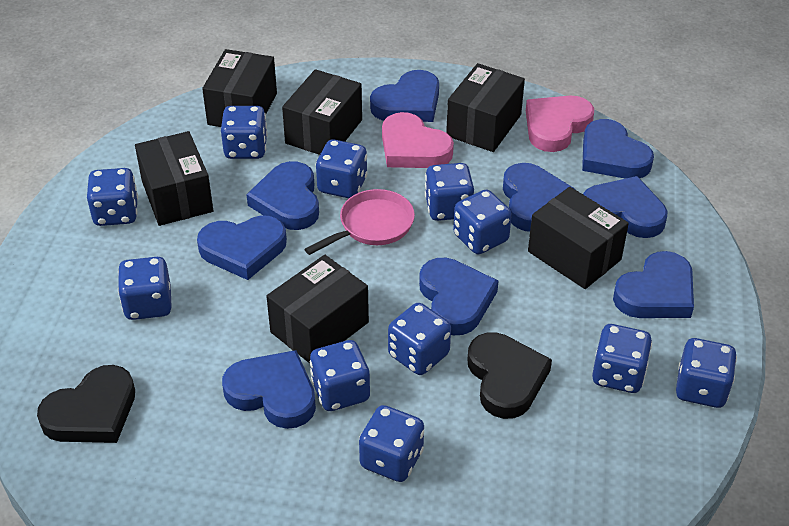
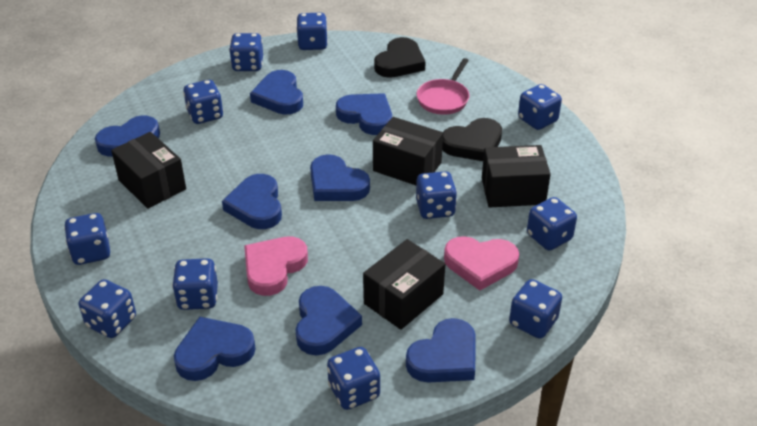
black box: 6 -> 4
blue heart: 9 -> 8

